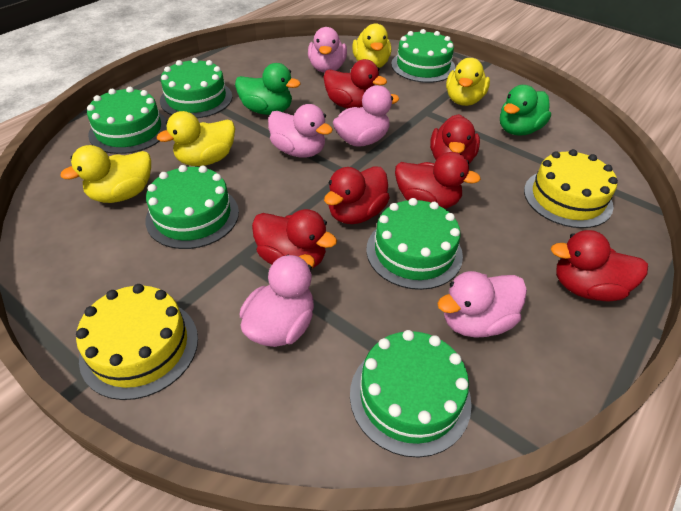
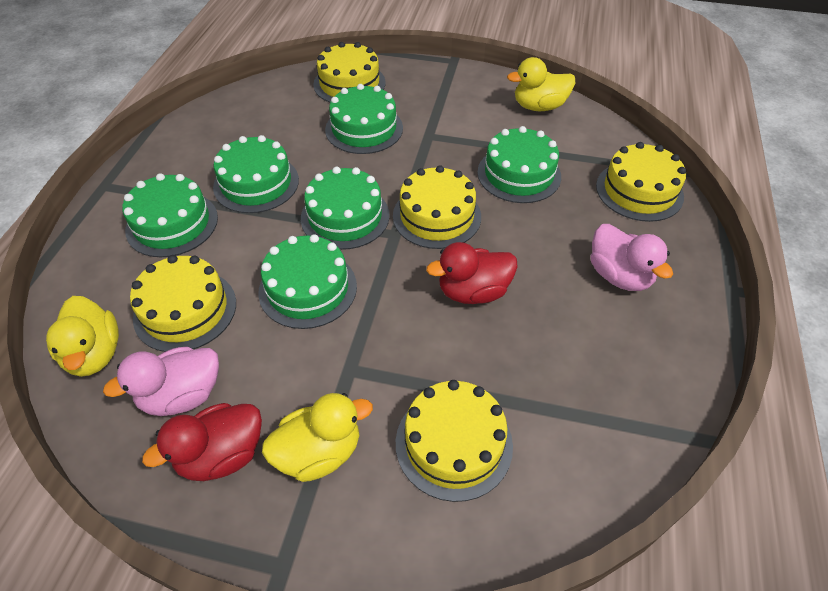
green duck: 2 -> 0
pink duck: 5 -> 2
red duck: 6 -> 2
yellow cake: 2 -> 5
yellow duck: 4 -> 3

